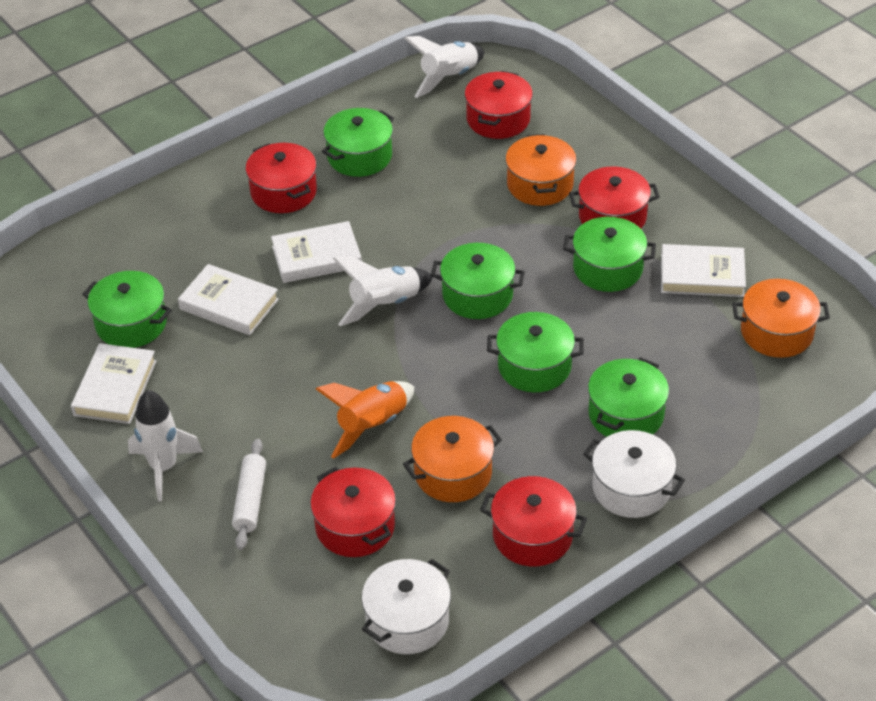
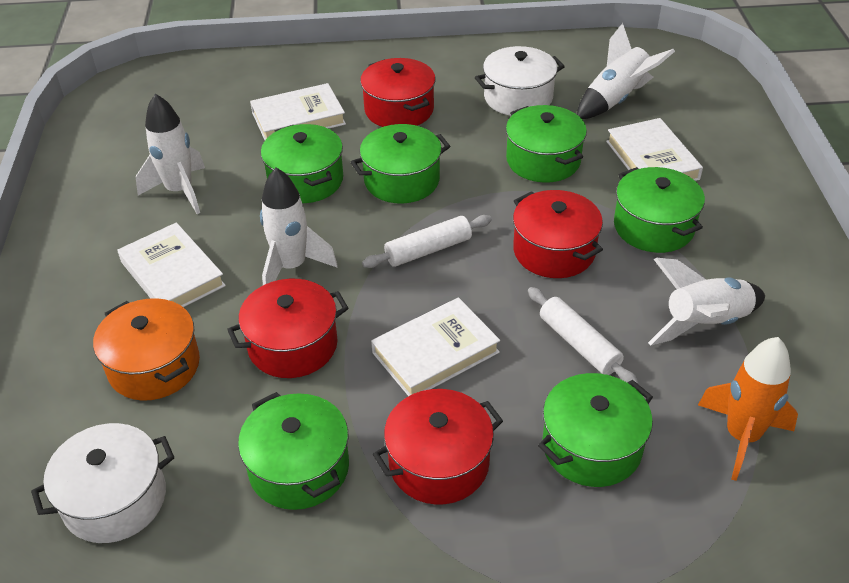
orange pot: 3 -> 1
red pot: 5 -> 4
white rocket: 3 -> 4
white rolling pin: 1 -> 2

